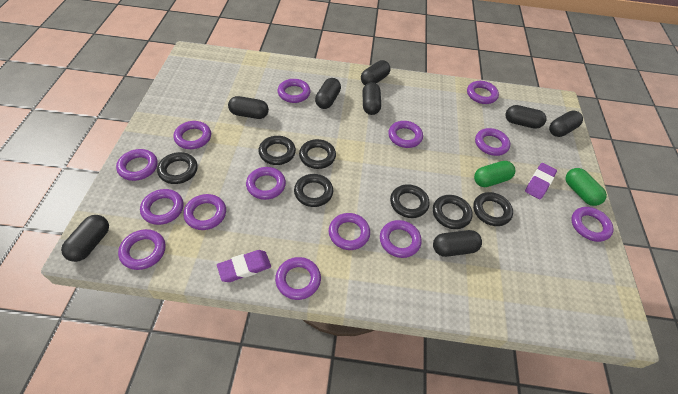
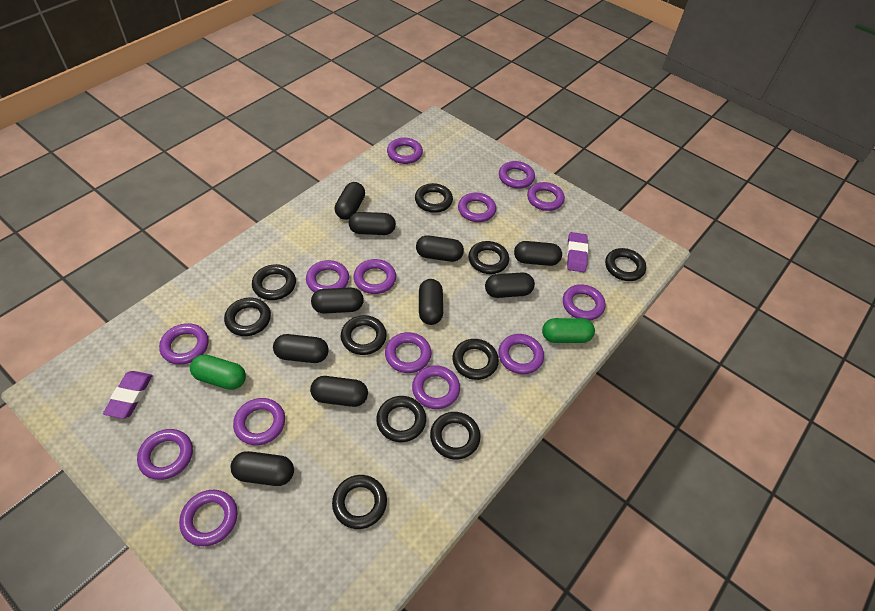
black capsule: 8 -> 10
black ring: 7 -> 10

